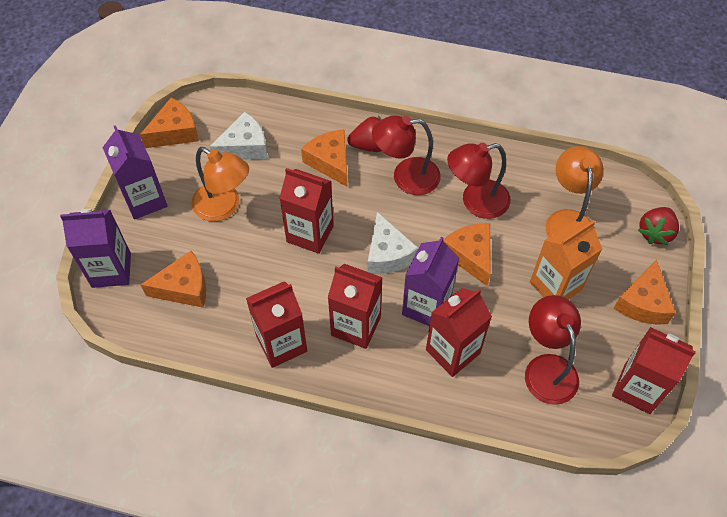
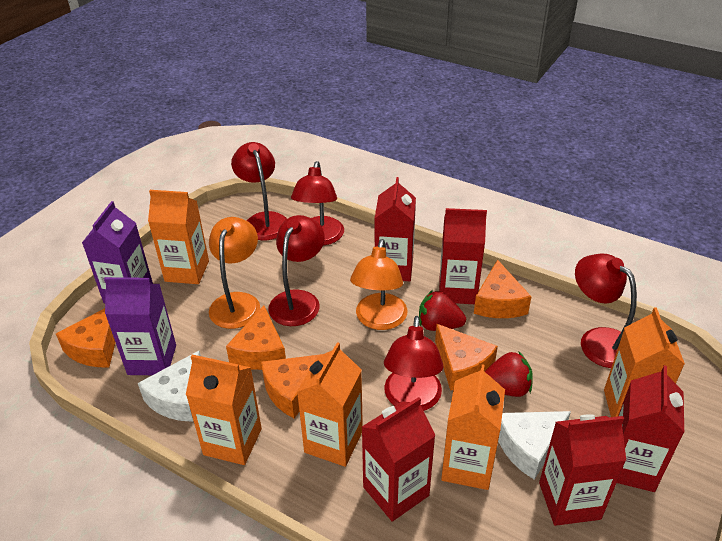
orange carton: 1 -> 5
purple carton: 3 -> 2
red lamp: 3 -> 5

